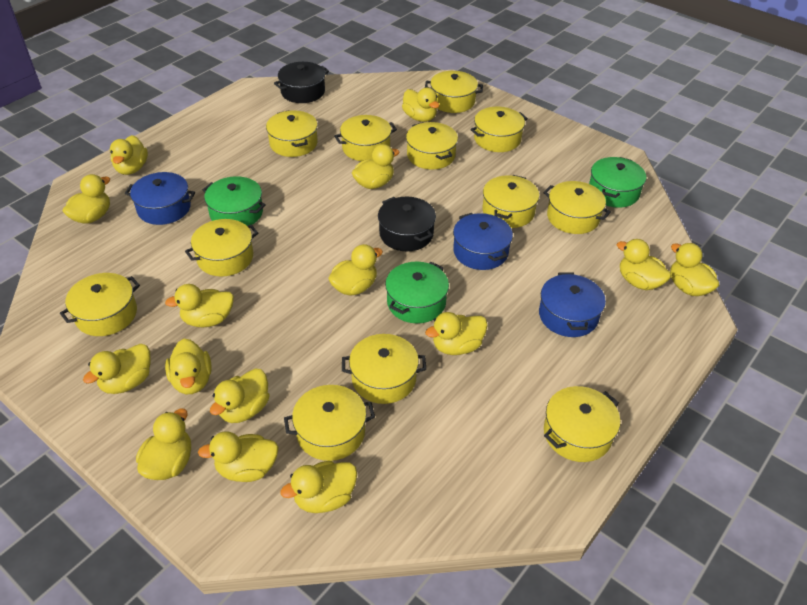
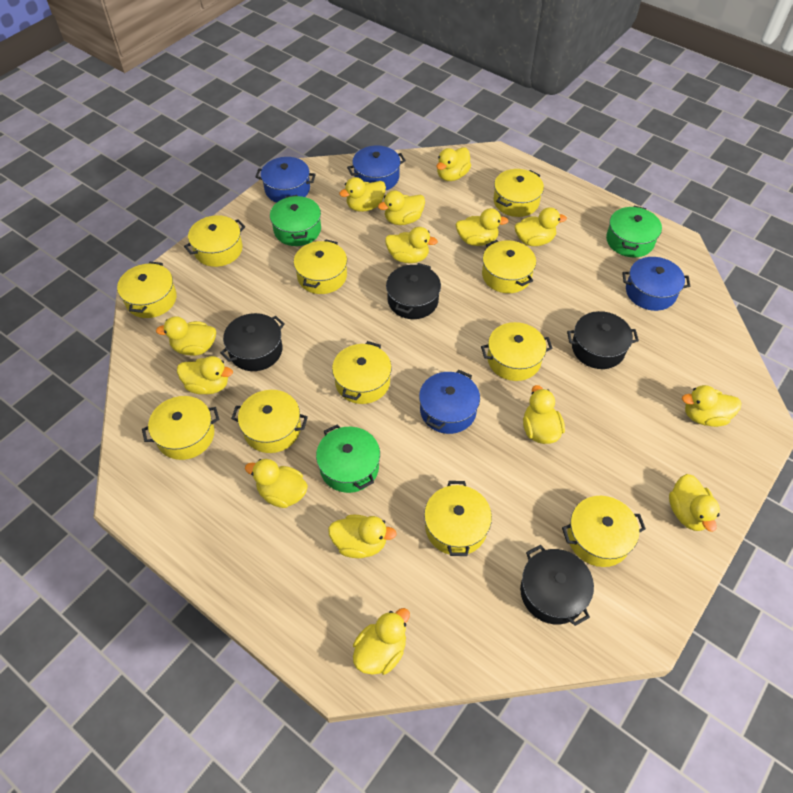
black pot: 2 -> 4
blue pot: 3 -> 4
yellow duck: 15 -> 14
yellow pot: 12 -> 11

